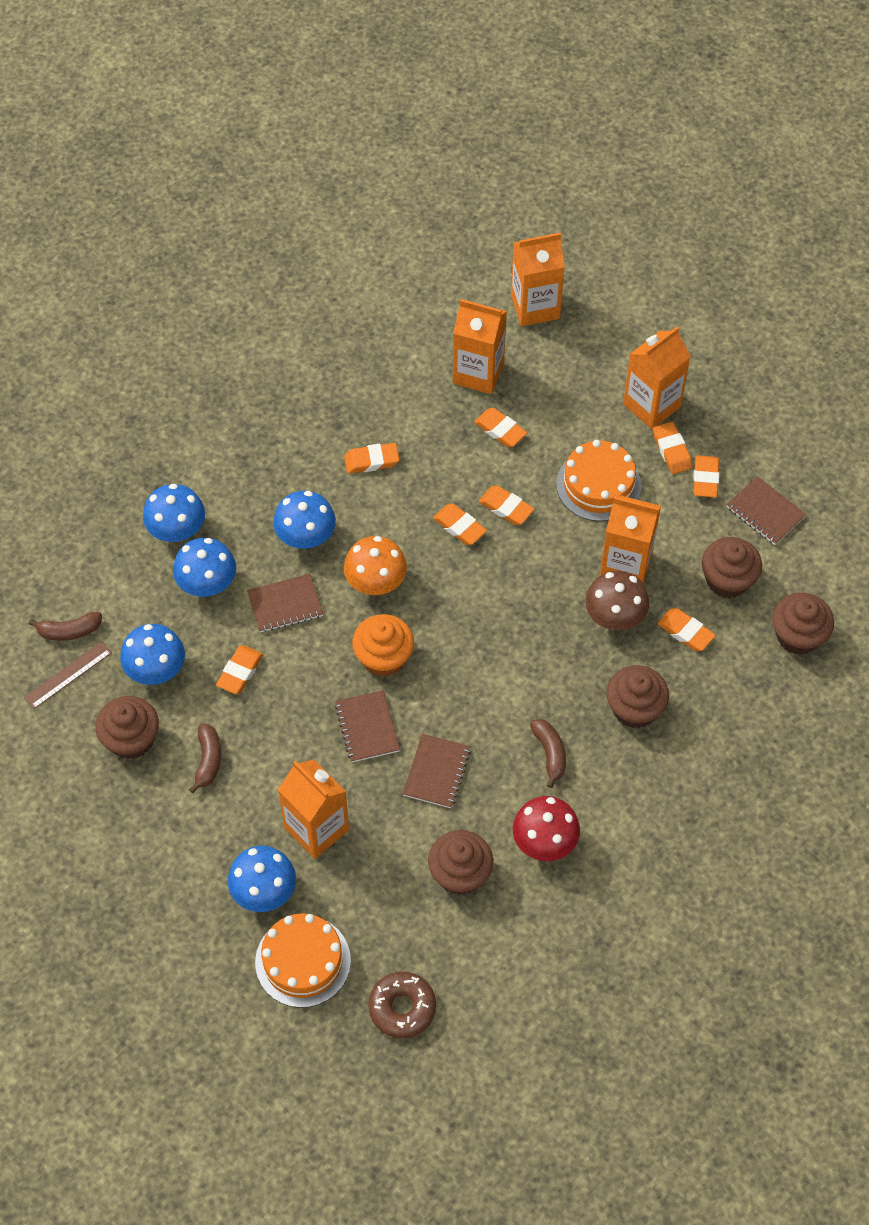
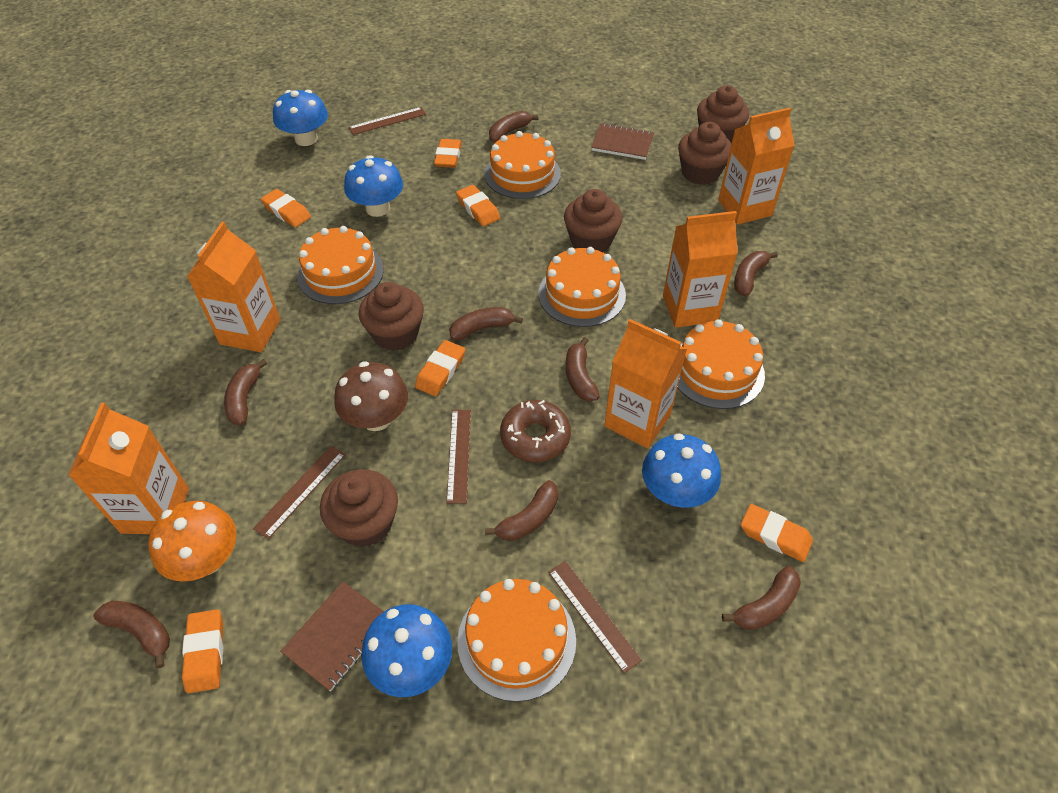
blue mushroom: 5 -> 4
brown banana: 3 -> 8
brown notebook: 4 -> 2
brown ruler: 1 -> 4
orange cake: 2 -> 5
orange cupcake: 1 -> 0
orange eraser: 8 -> 6
red mushroom: 1 -> 0

